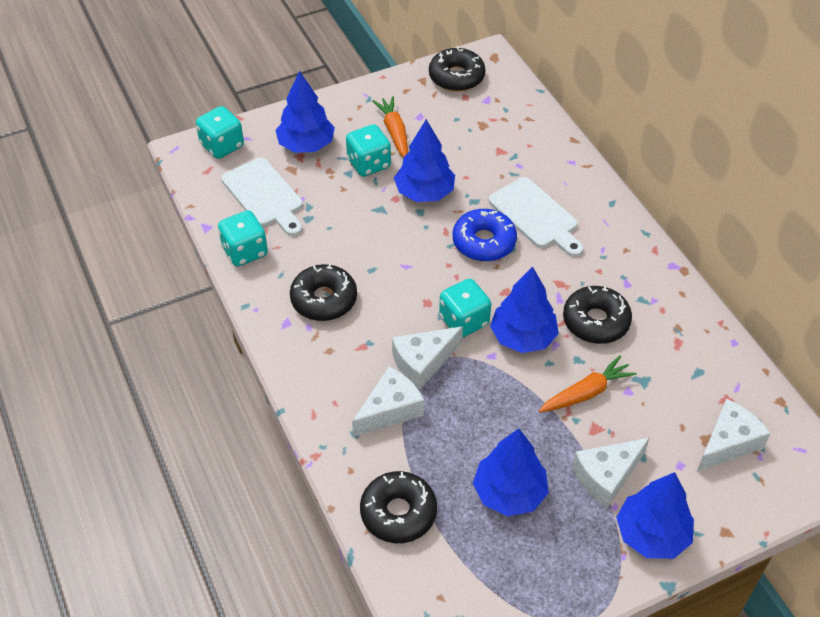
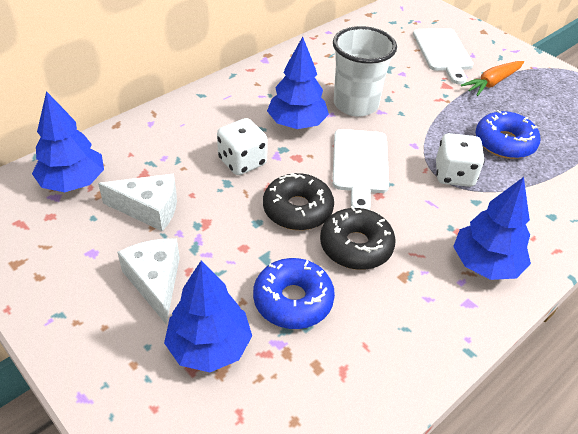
black donut: 4 -> 2
blue donut: 1 -> 2
blue tree: 5 -> 4
orange carrot: 2 -> 1
turquoise dice: 4 -> 0
white cheese: 4 -> 2
white cup: 0 -> 1
white dice: 0 -> 2

